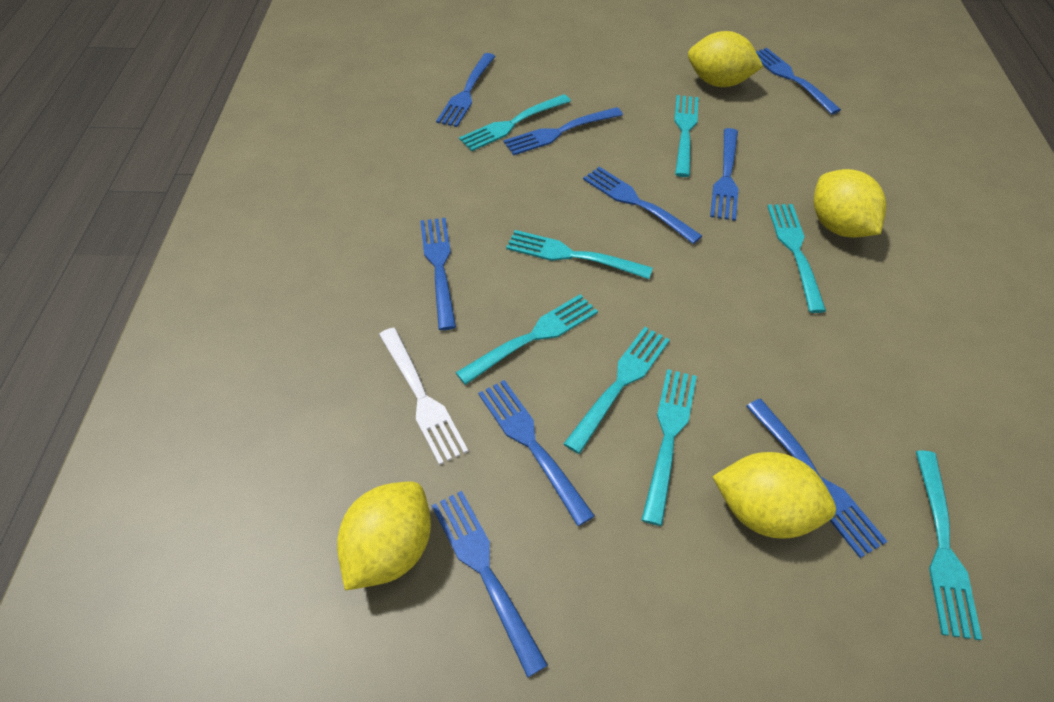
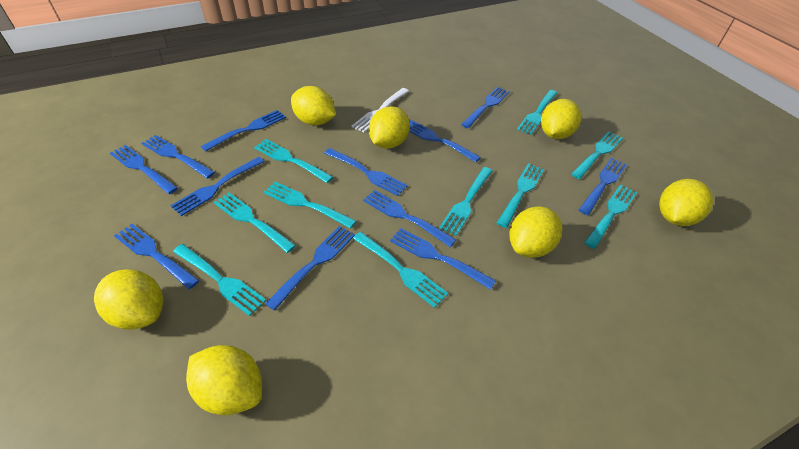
blue fork: 9 -> 12
turquoise fork: 8 -> 10
yellow lemon: 4 -> 7

